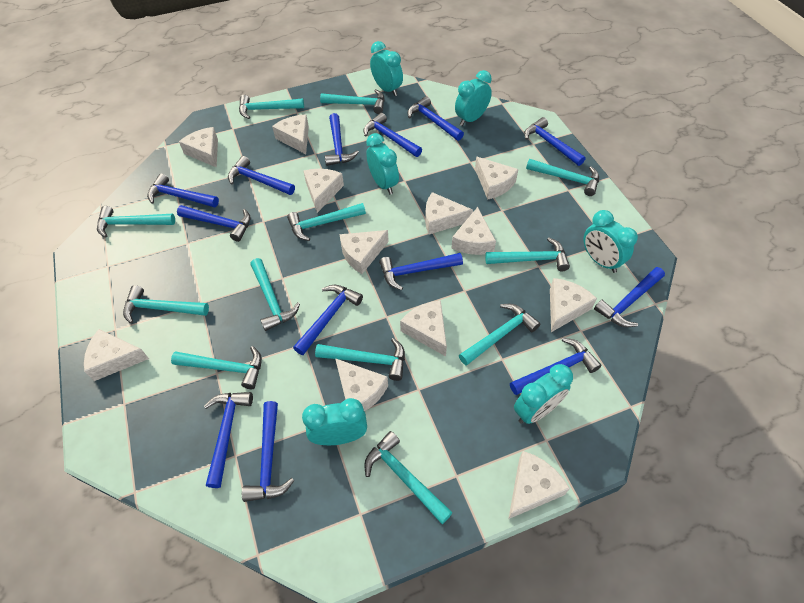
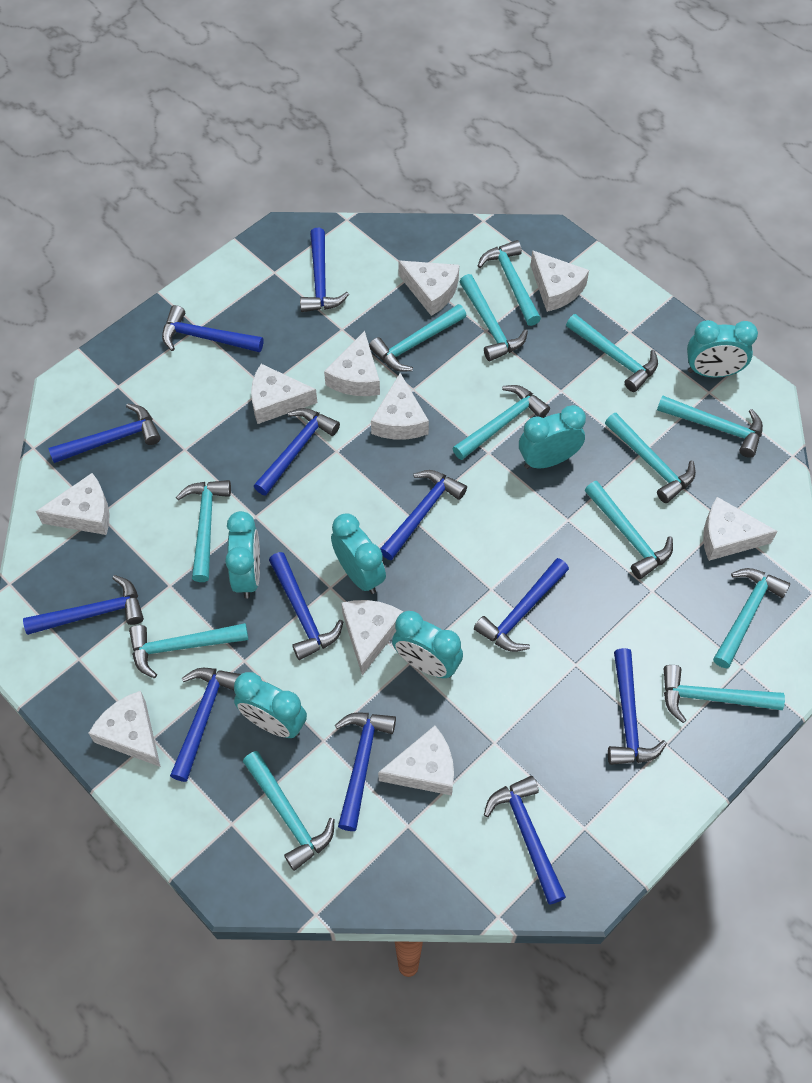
blue hammer: 13 -> 12
turquoise hammer: 12 -> 13
white cheese: 12 -> 10

